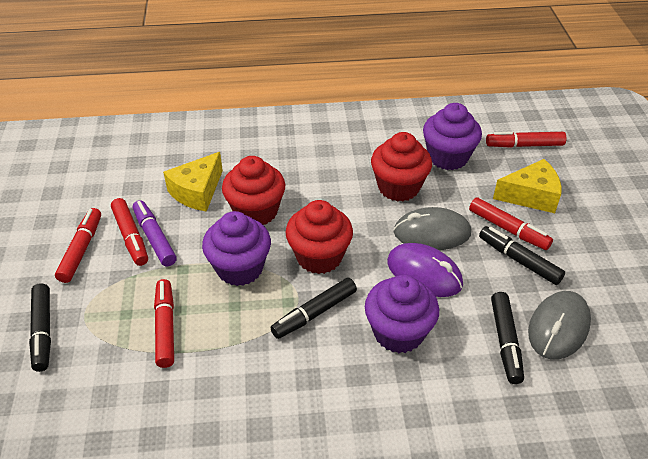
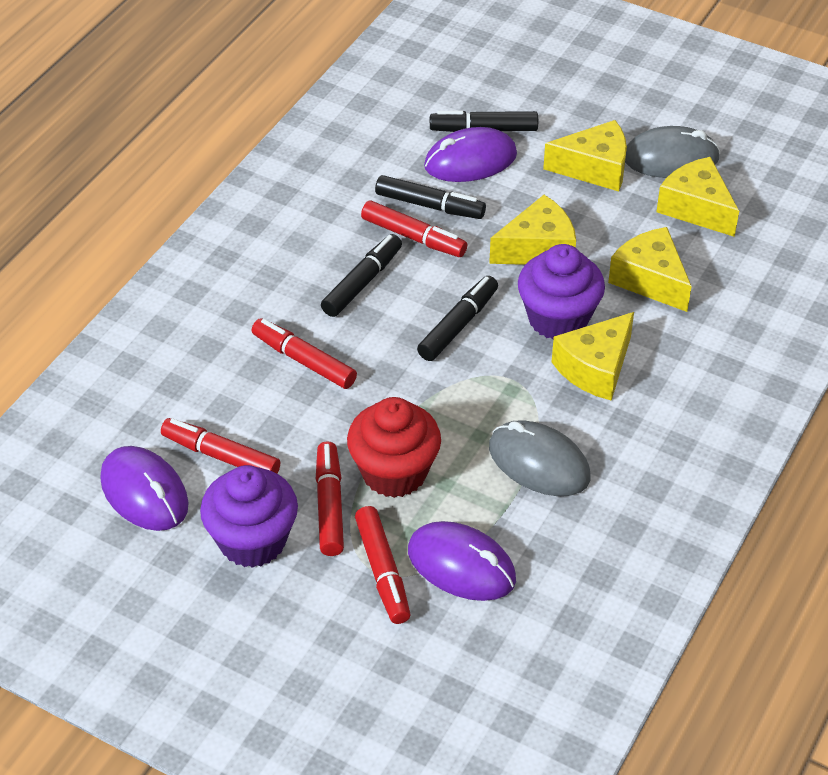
purple cupcake: 3 -> 2
purple marker: 1 -> 0
purple mouse: 1 -> 3
red cupcake: 3 -> 1
yellow cheese: 2 -> 5

